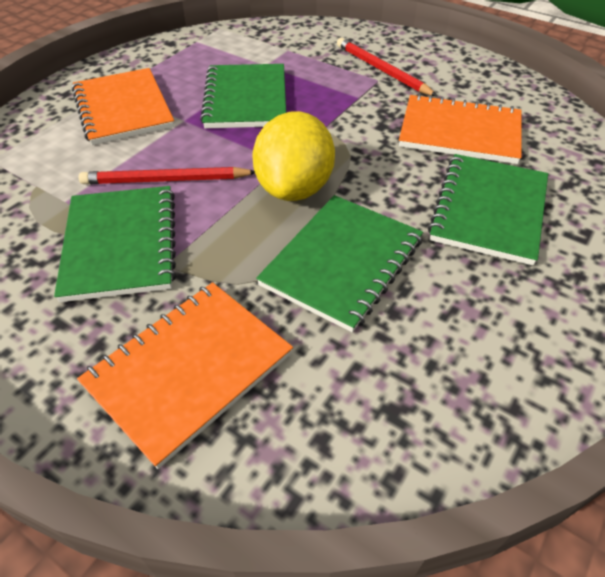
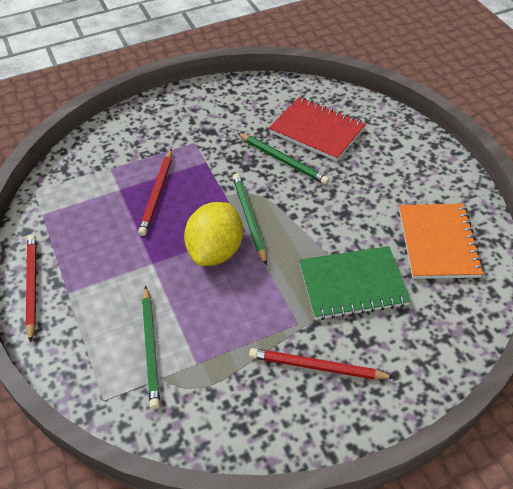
green notebook: 4 -> 1
green pencil: 0 -> 3
orange notebook: 3 -> 1
red notebook: 0 -> 1
red pencil: 2 -> 3

